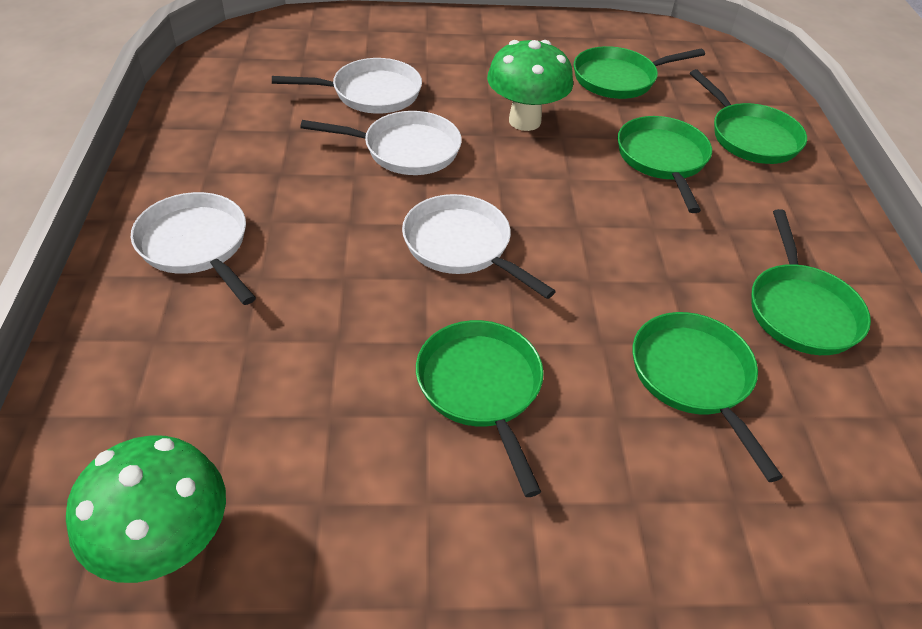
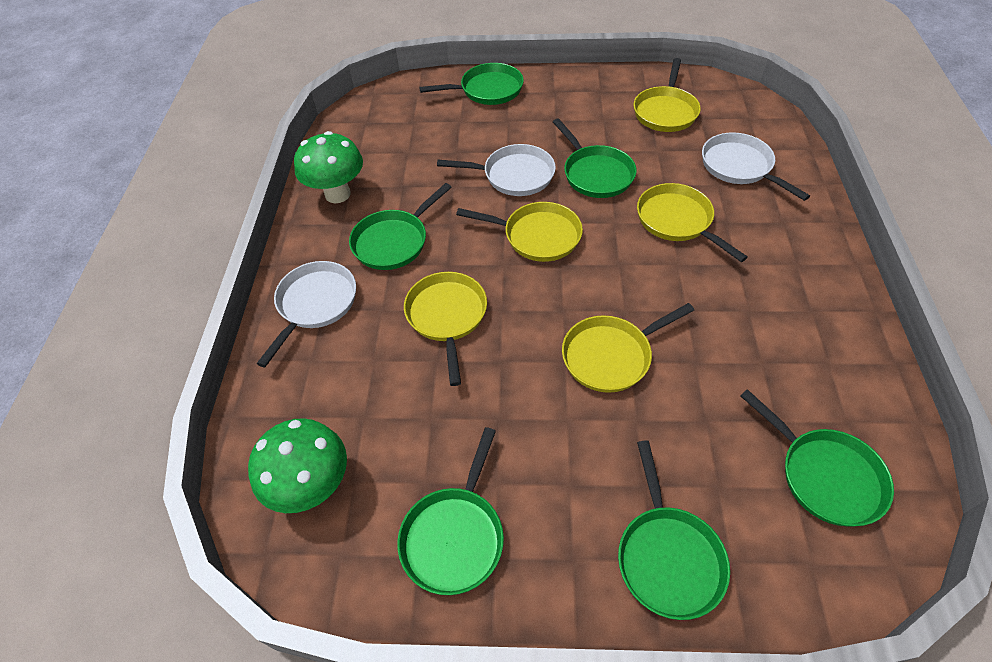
white pan: 4 -> 3
yellow pan: 0 -> 5

